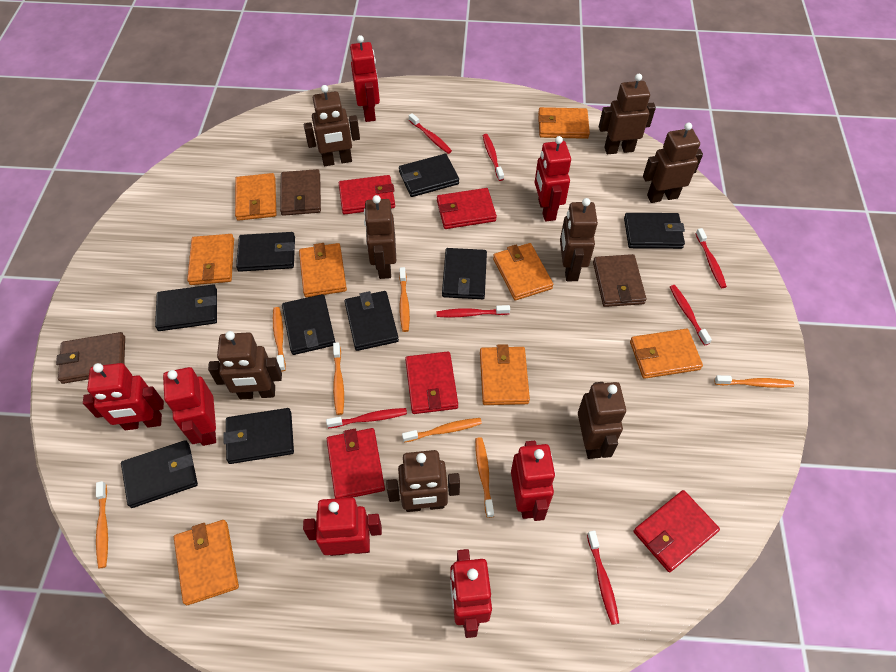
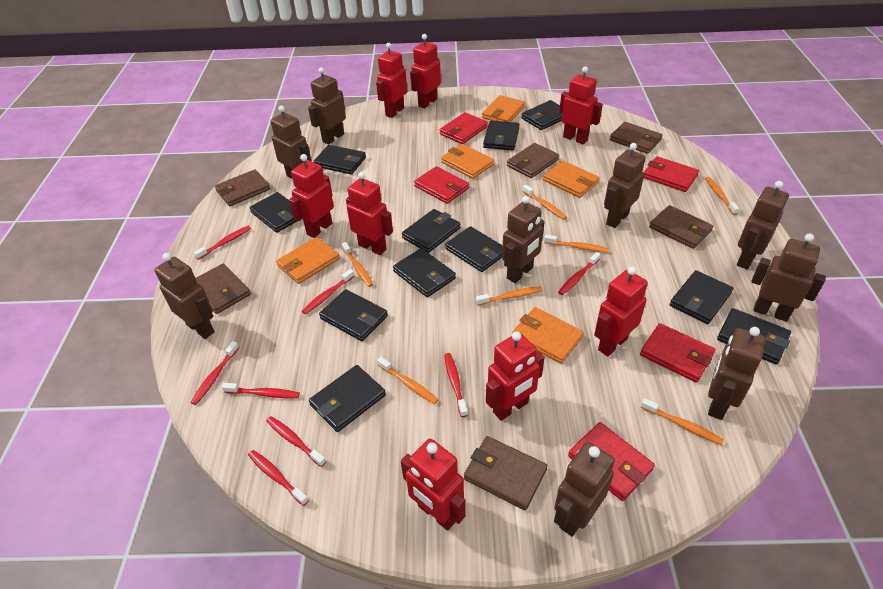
black wallet: 9 -> 11
brown robot: 8 -> 9
brown wallet: 3 -> 6
orange wallet: 8 -> 5
red robot: 7 -> 8
red toothbrush: 7 -> 8

